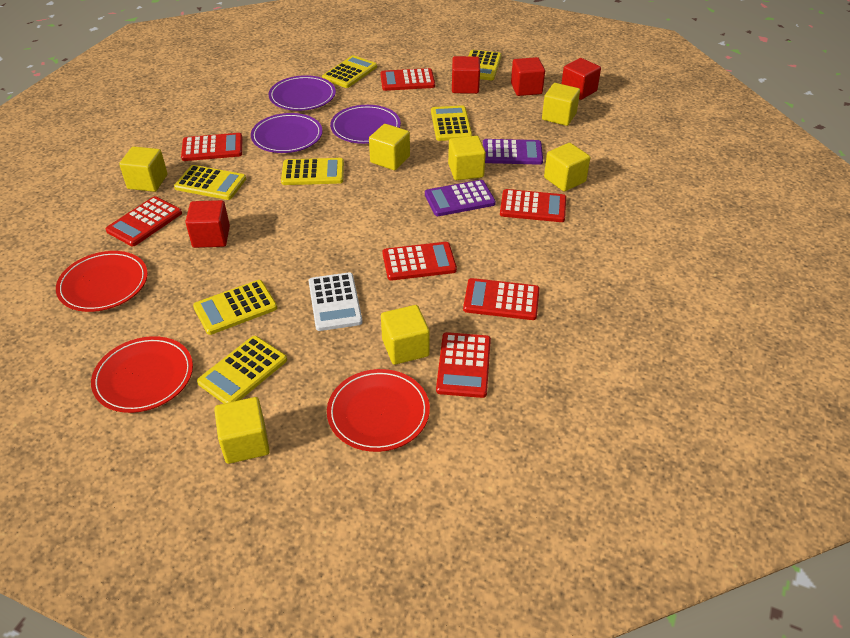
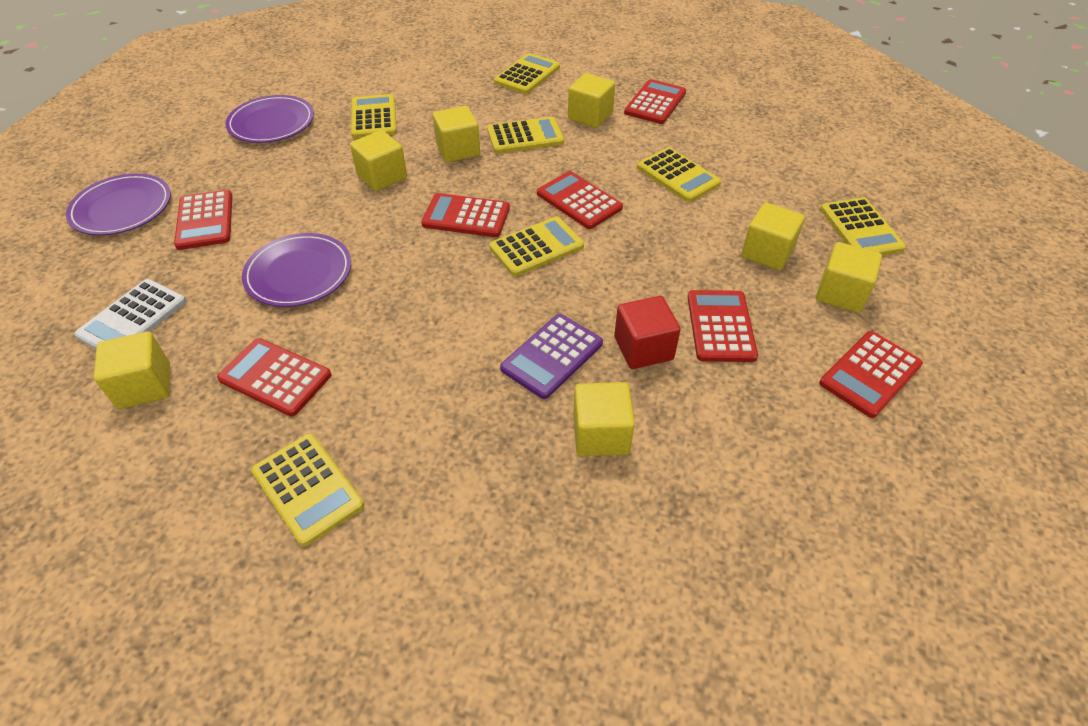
purple calculator: 2 -> 1
red cube: 4 -> 1
red plate: 3 -> 0

